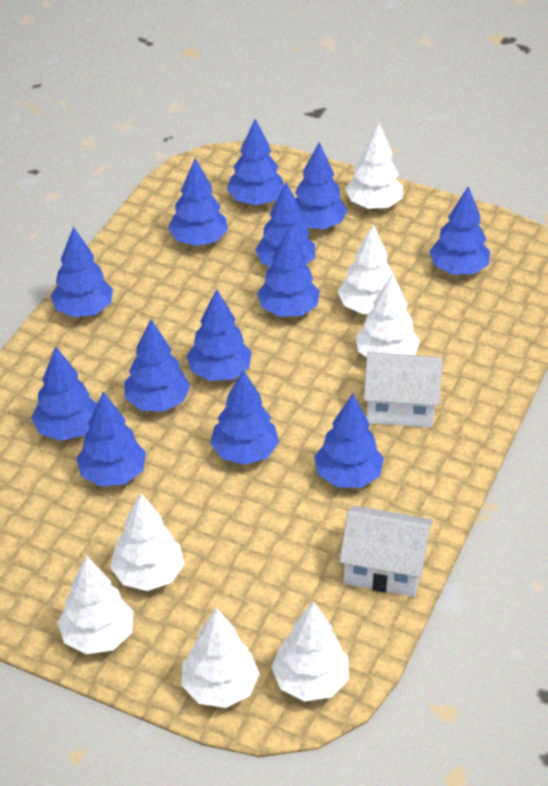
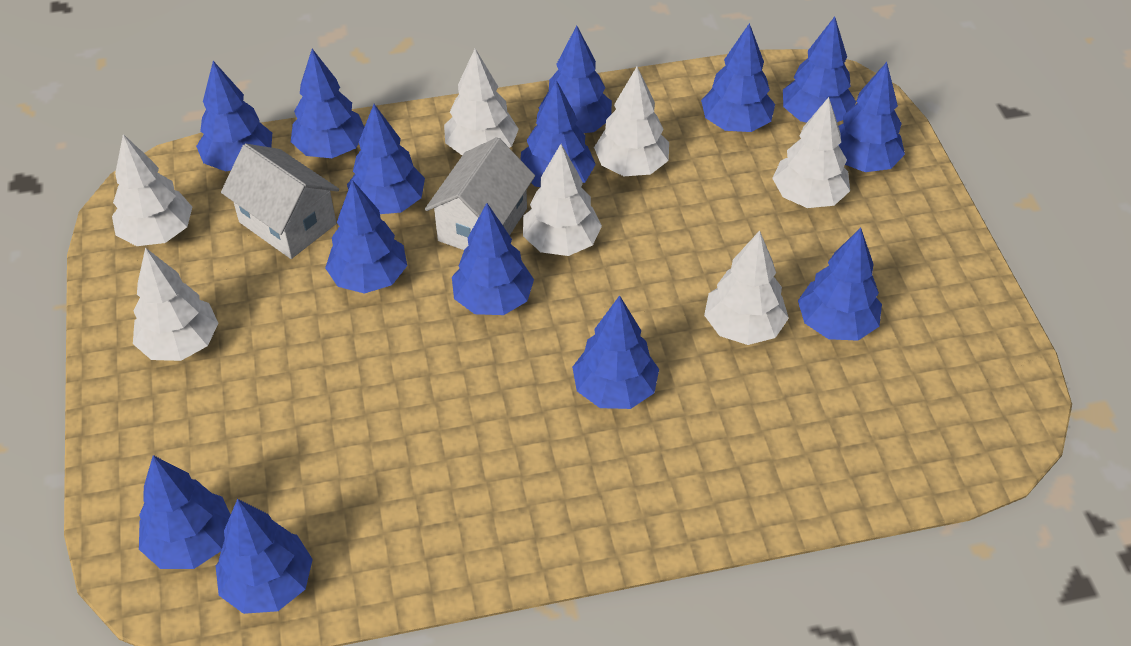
blue tree: 13 -> 14

